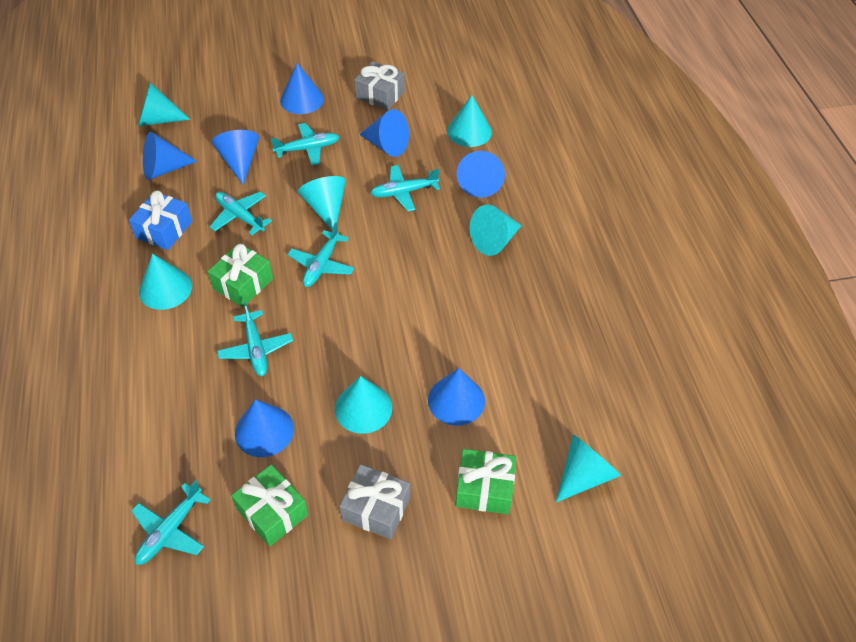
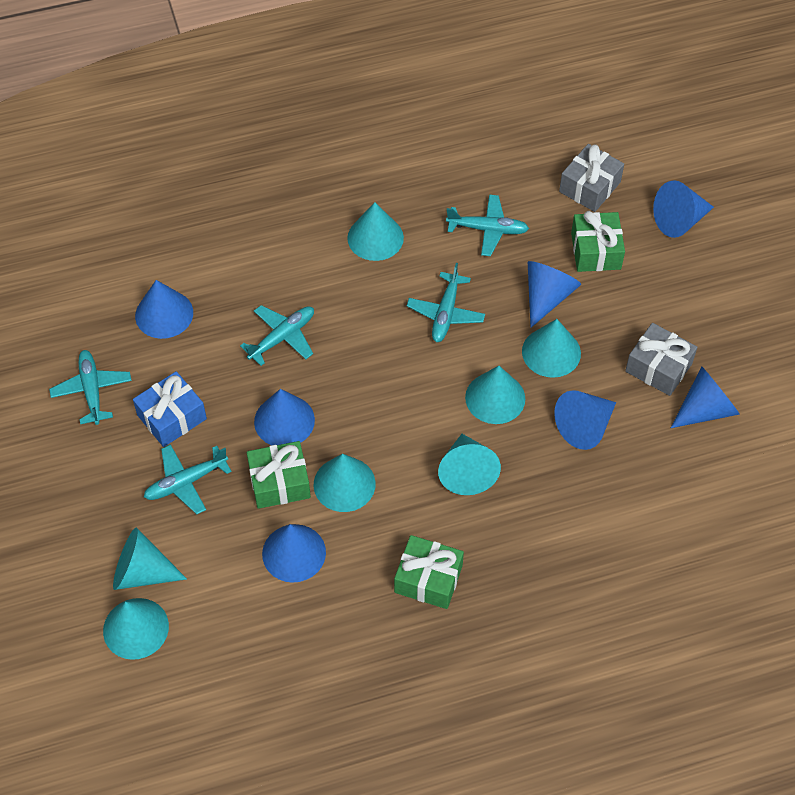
turquoise plane: 6 -> 5

